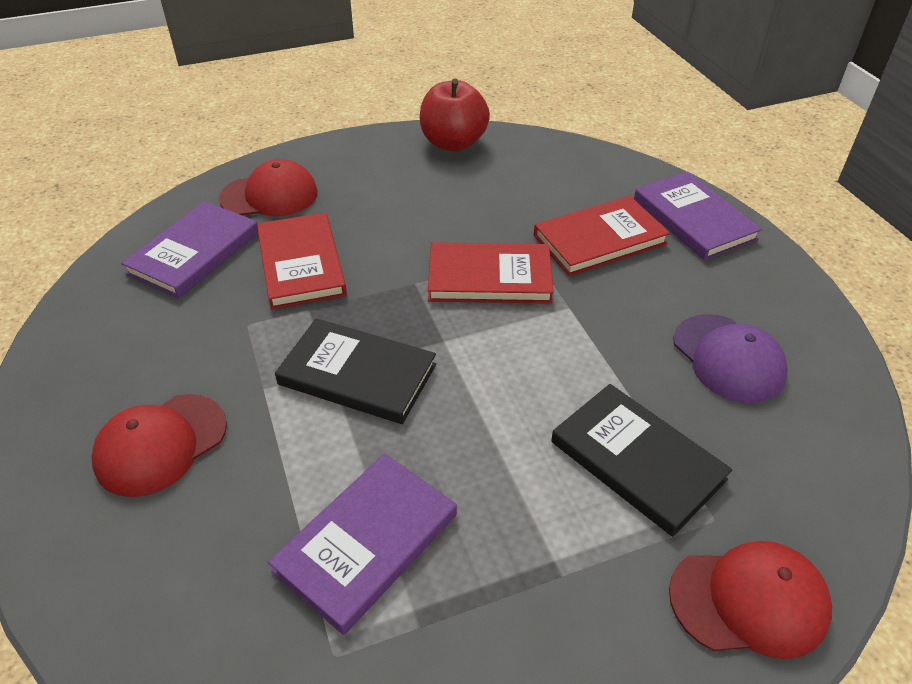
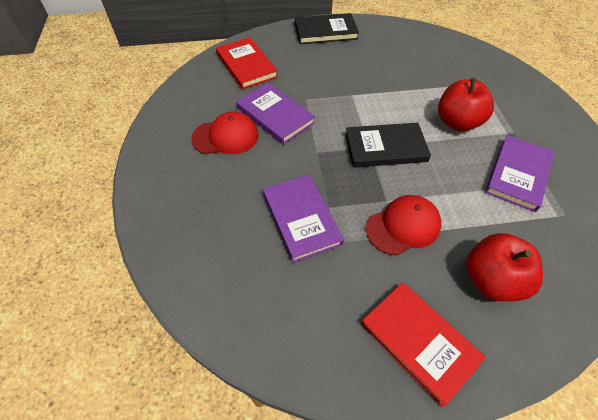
purple cap: 1 -> 0
red apple: 1 -> 2
red book: 3 -> 2
red cap: 3 -> 2

